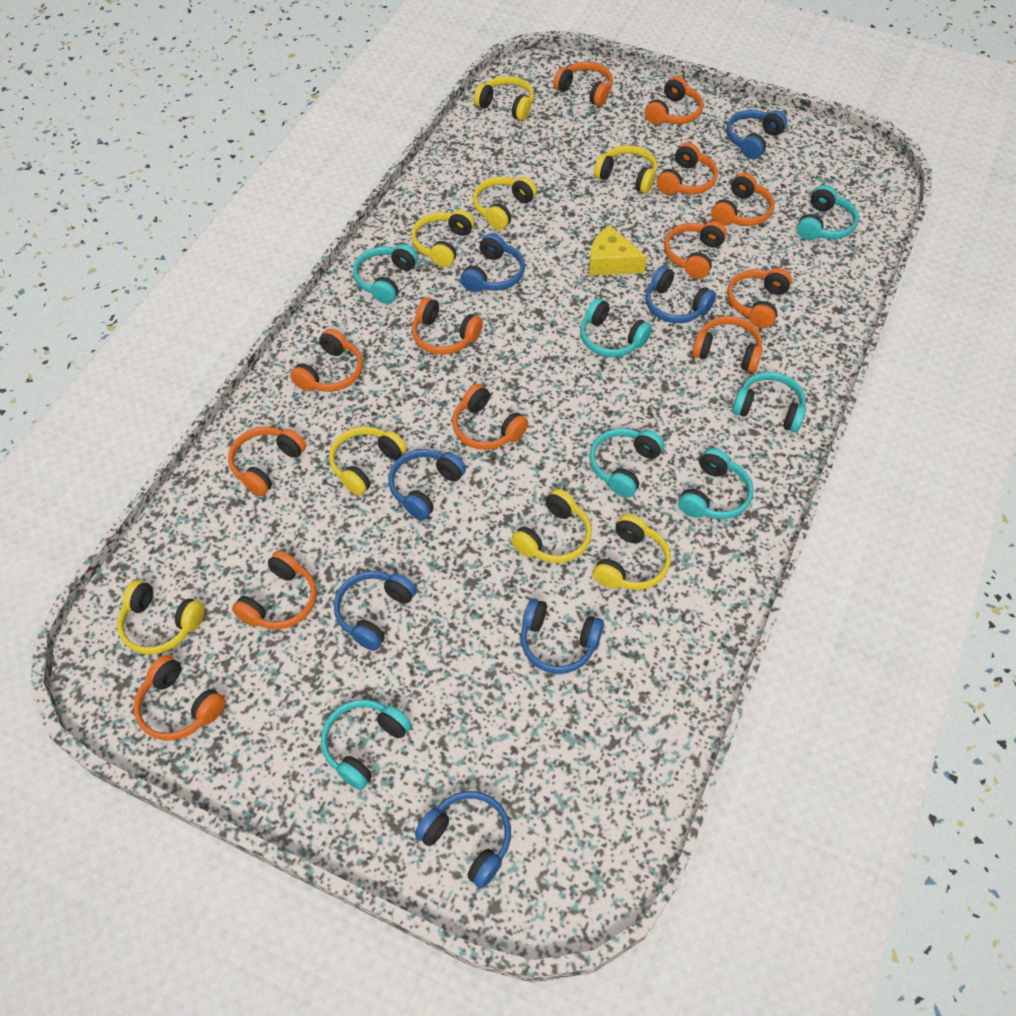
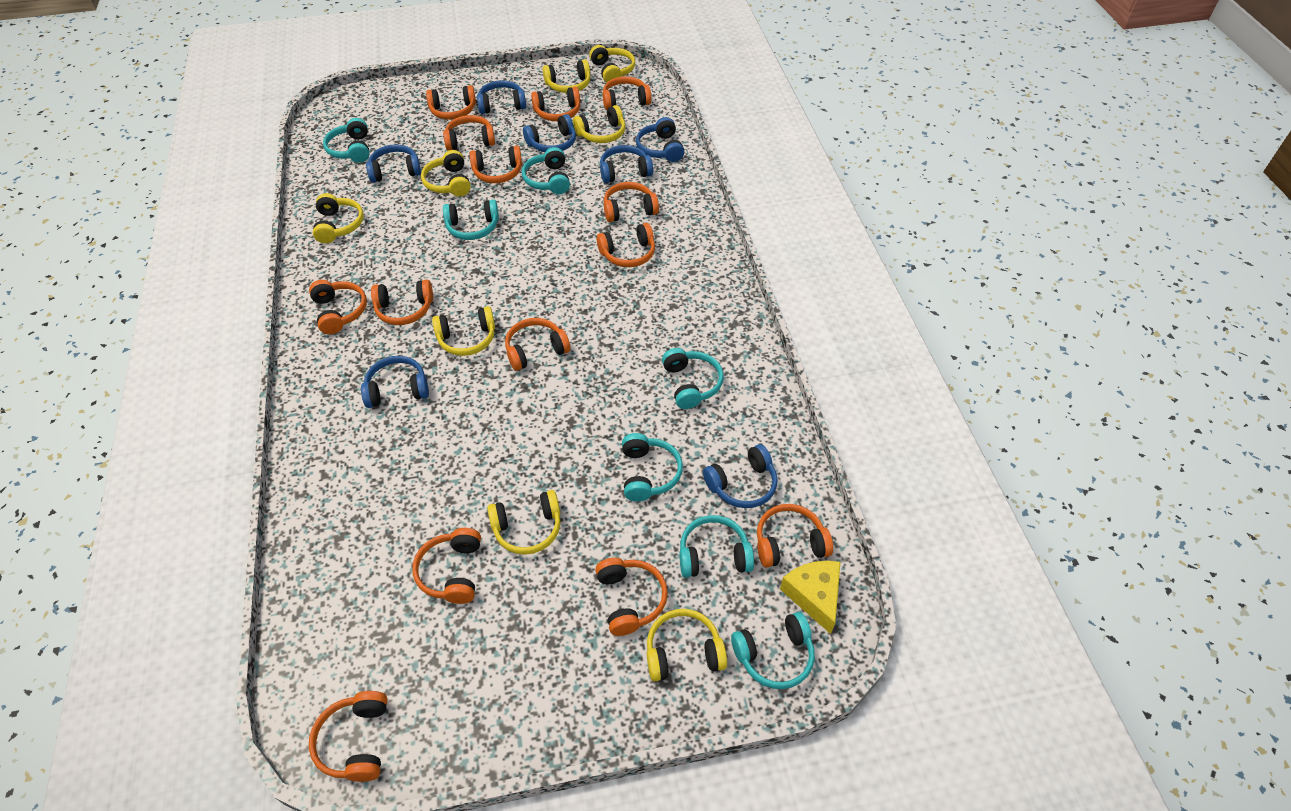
orange headphones: 13 -> 14

